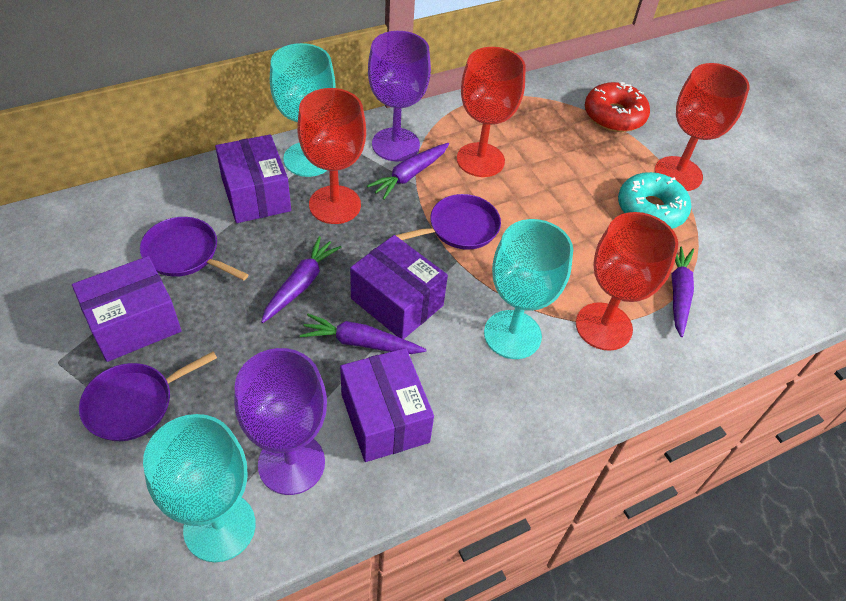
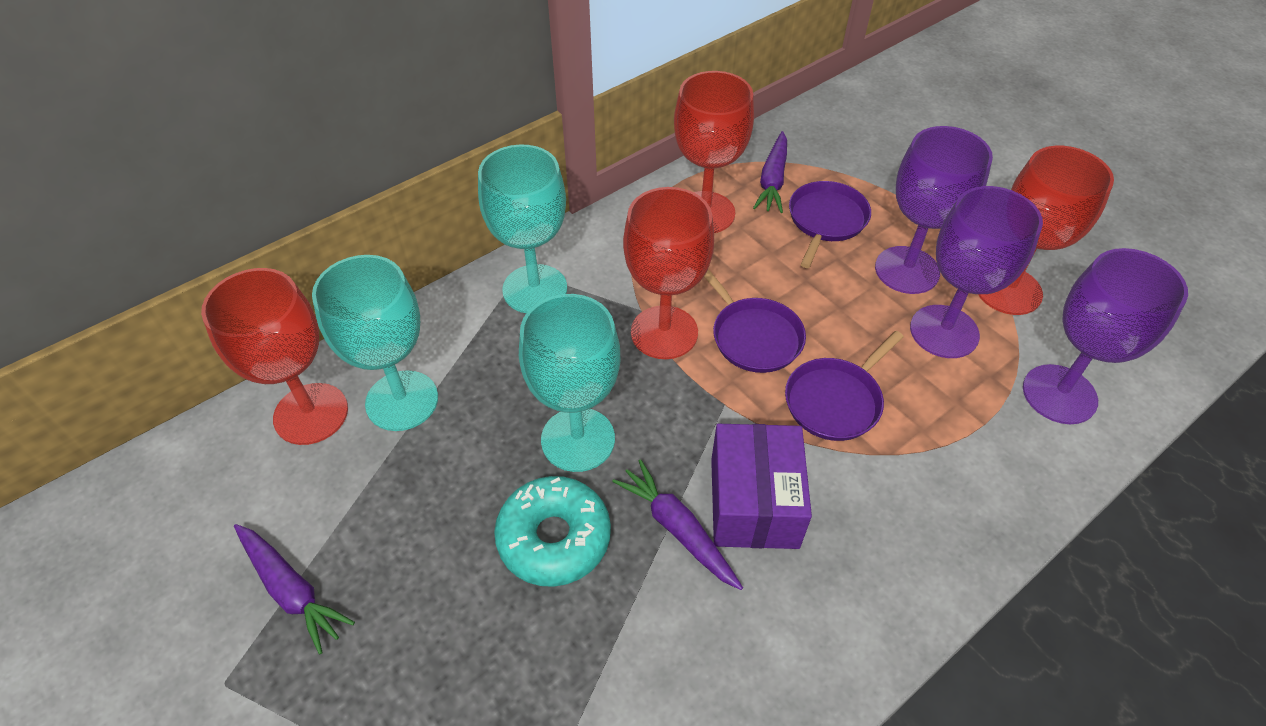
purple box: 4 -> 1
purple carrot: 4 -> 3
purple goblet: 2 -> 3
red donut: 1 -> 0

